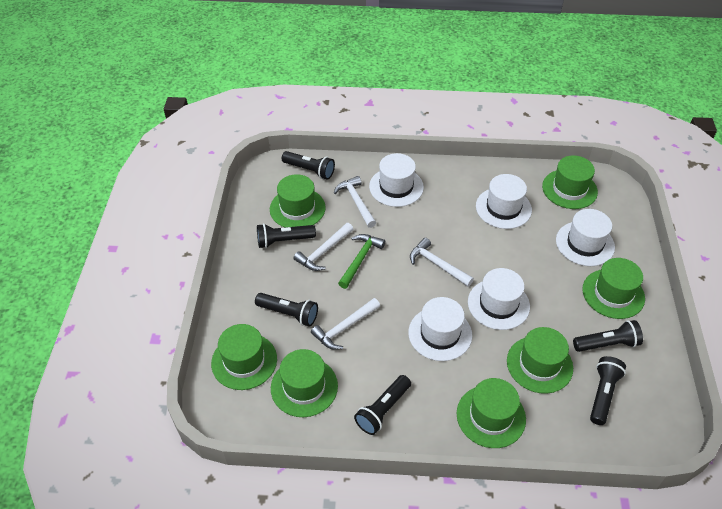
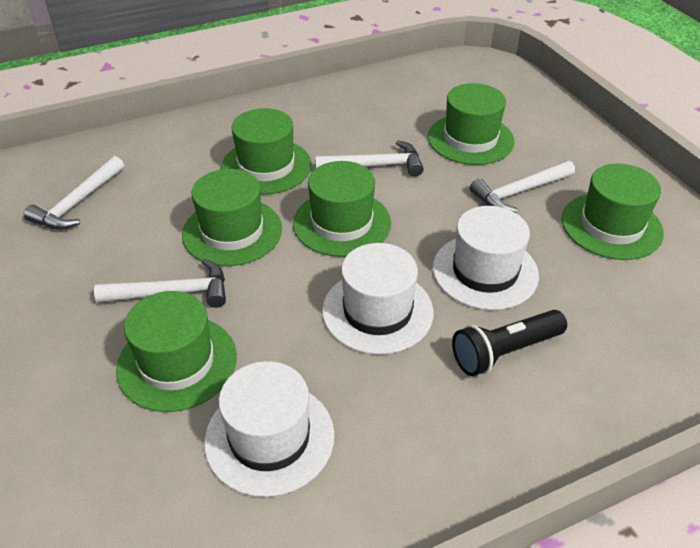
black flashlight: 6 -> 1
green hammer: 1 -> 0
green hat: 7 -> 6
white hat: 5 -> 3

